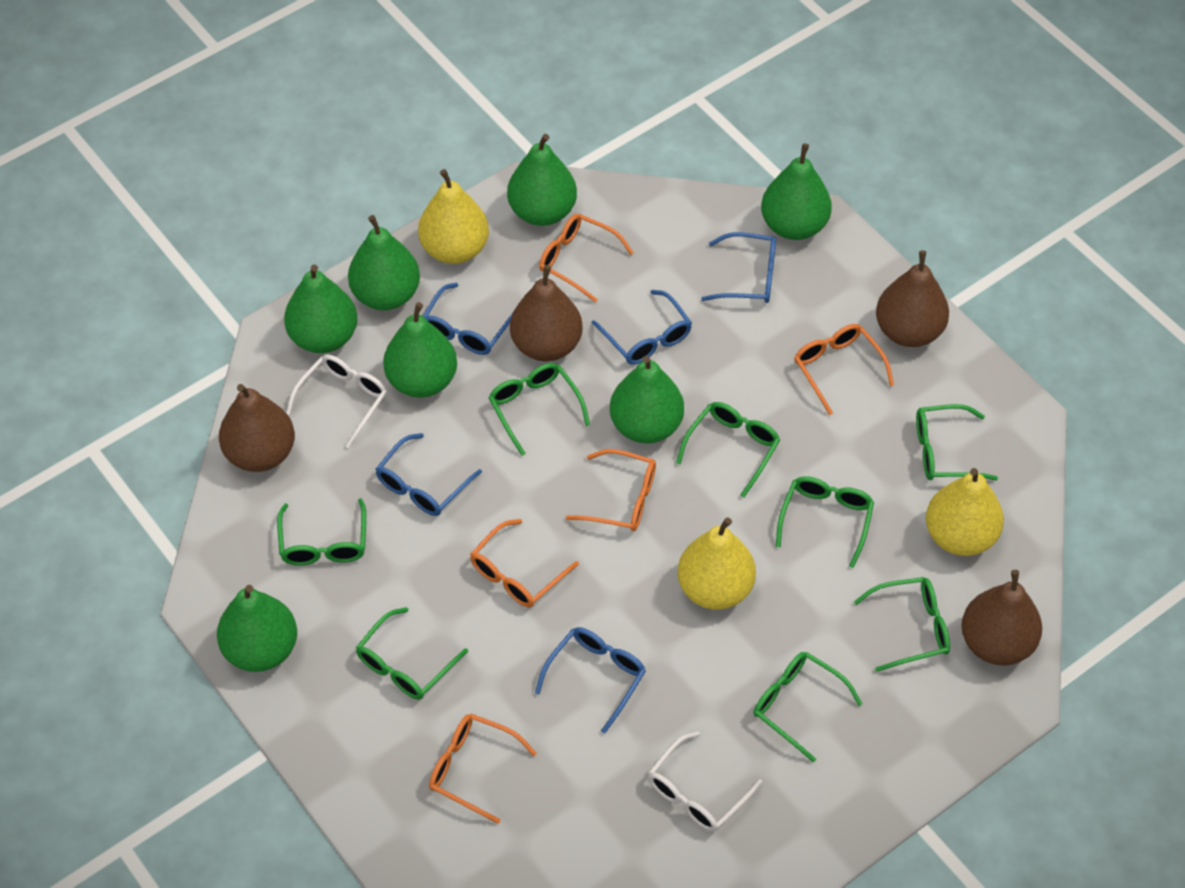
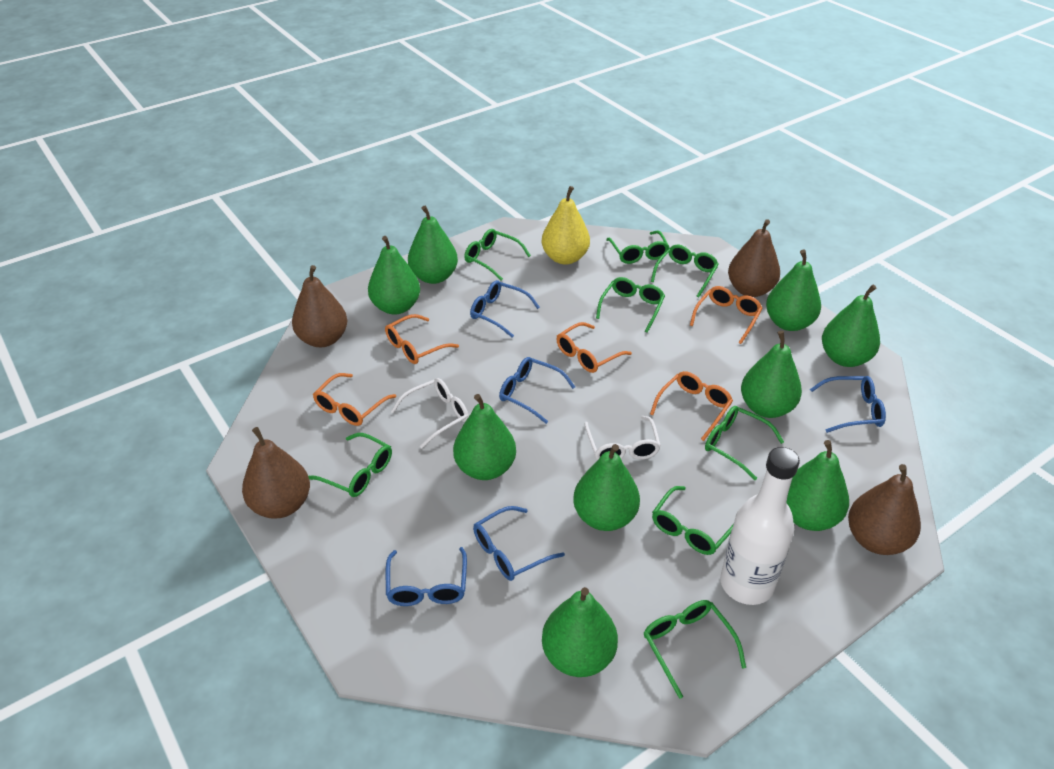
green pear: 7 -> 9
white bottle: 0 -> 1
yellow pear: 3 -> 1

